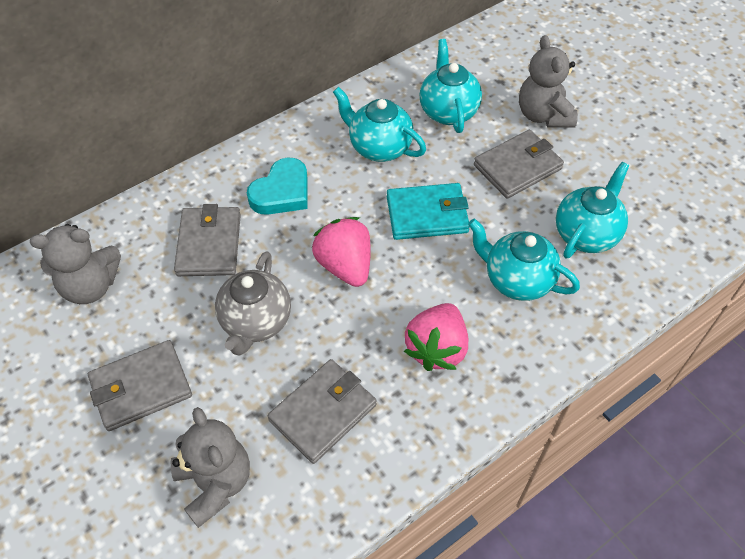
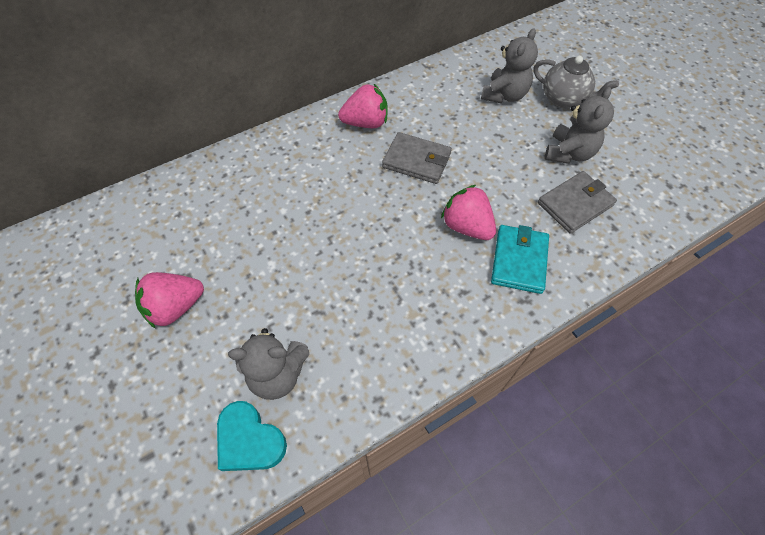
grey wallet: 4 -> 2
pink strawberry: 2 -> 3
turquoise teapot: 4 -> 0

